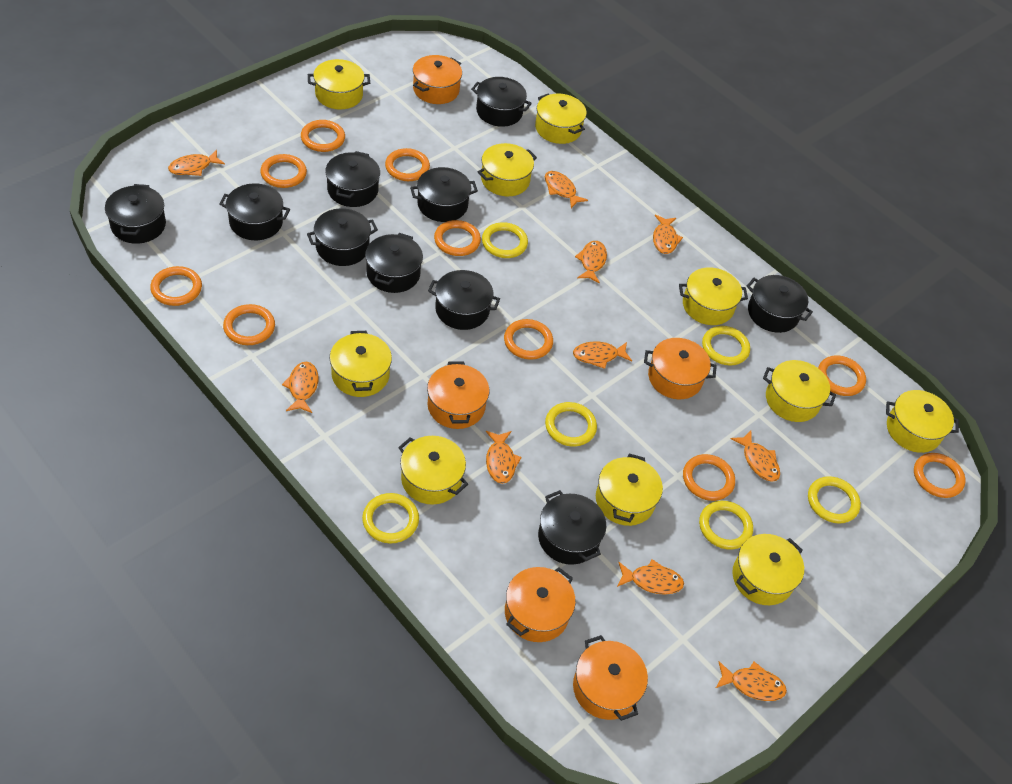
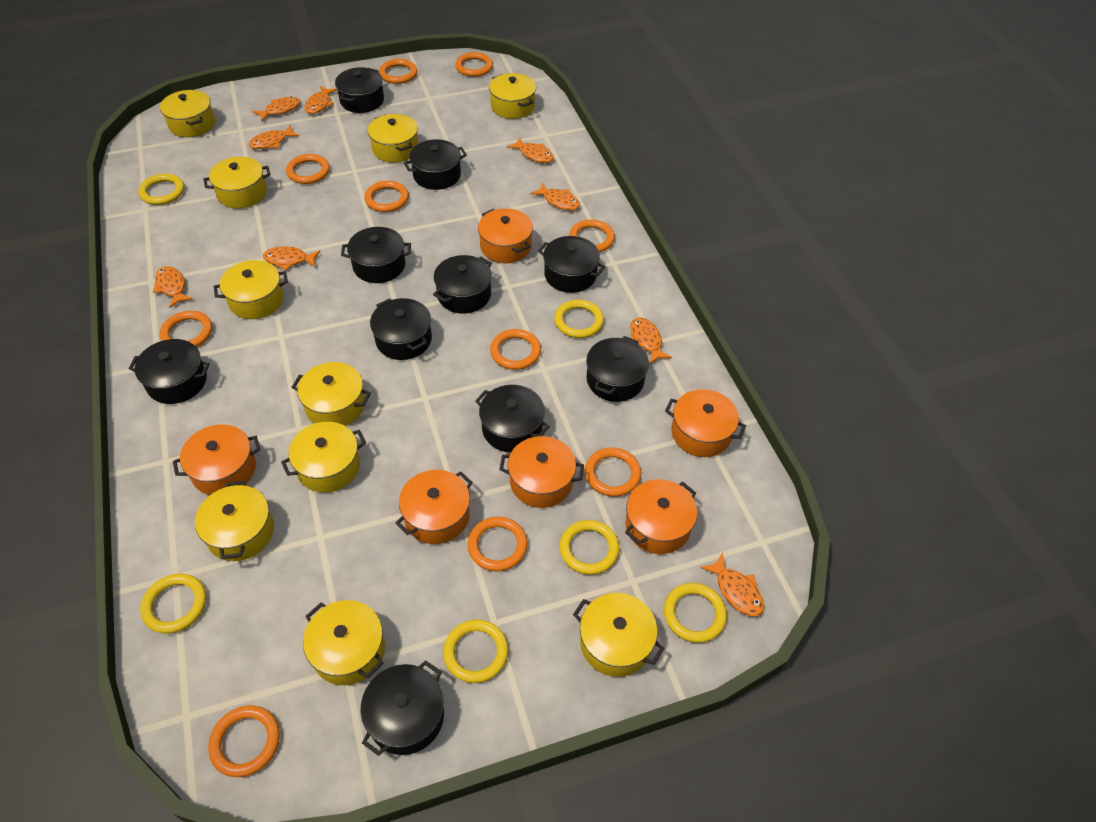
orange fish: 10 -> 9
orange pot: 5 -> 6

